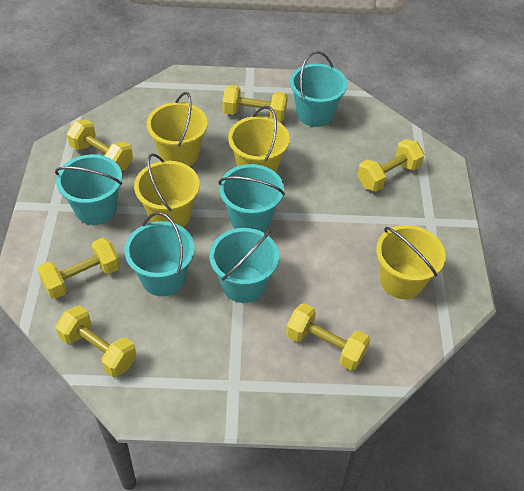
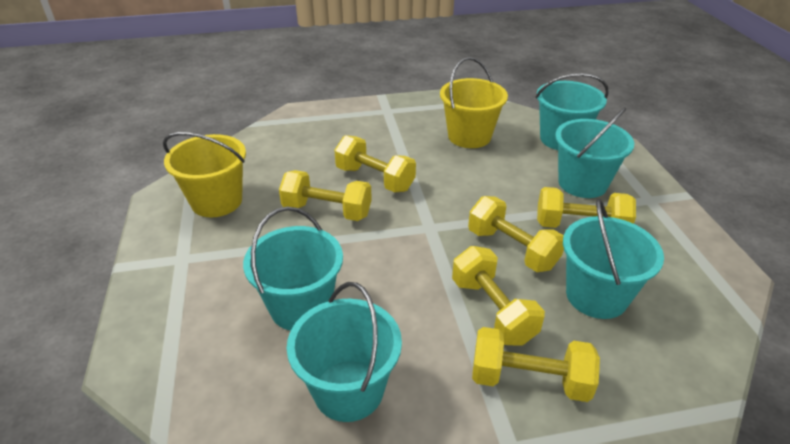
yellow bucket: 4 -> 2

